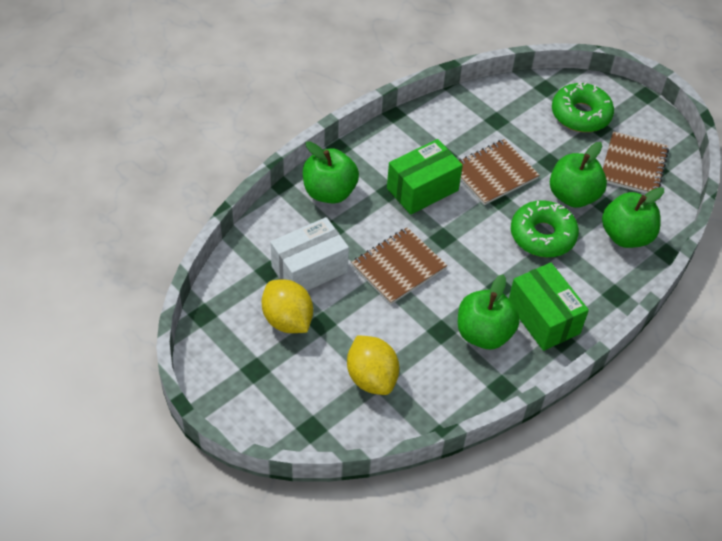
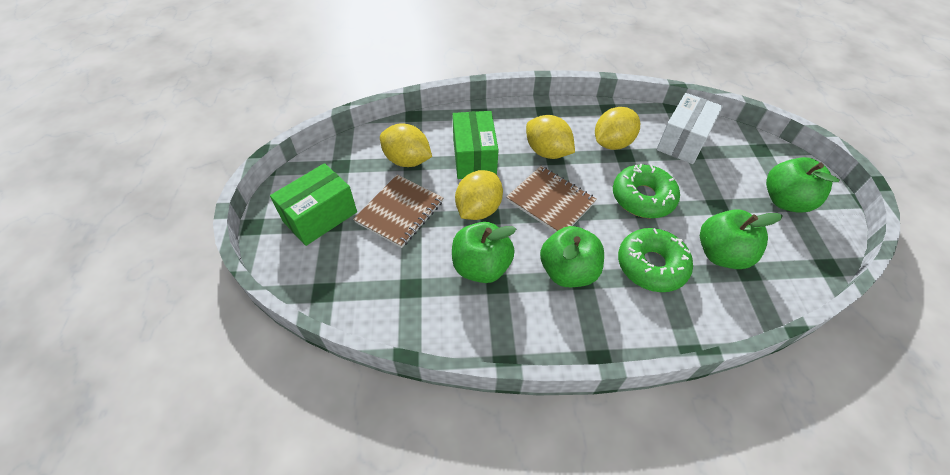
brown notebook: 3 -> 2
yellow lemon: 2 -> 4

